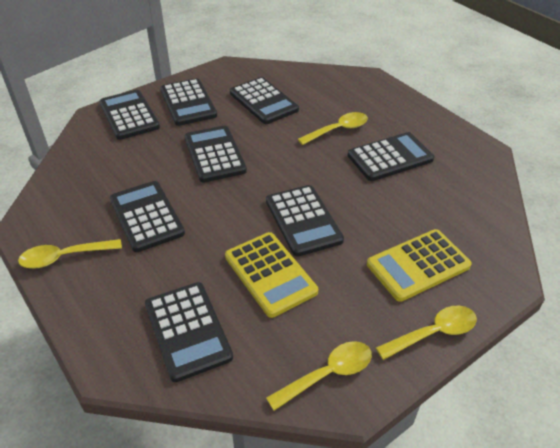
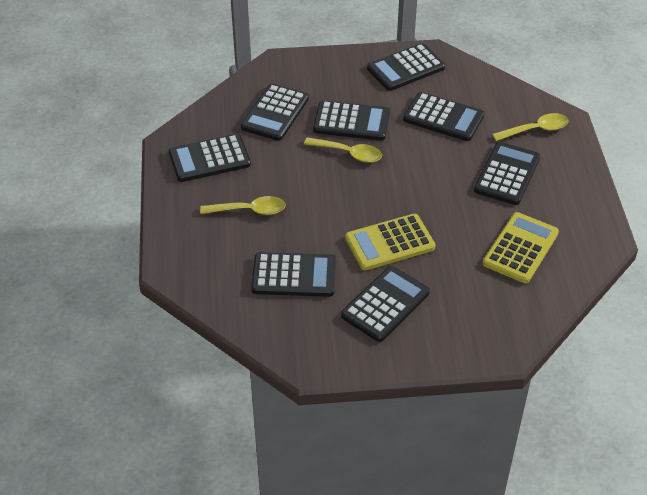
yellow spoon: 4 -> 3

